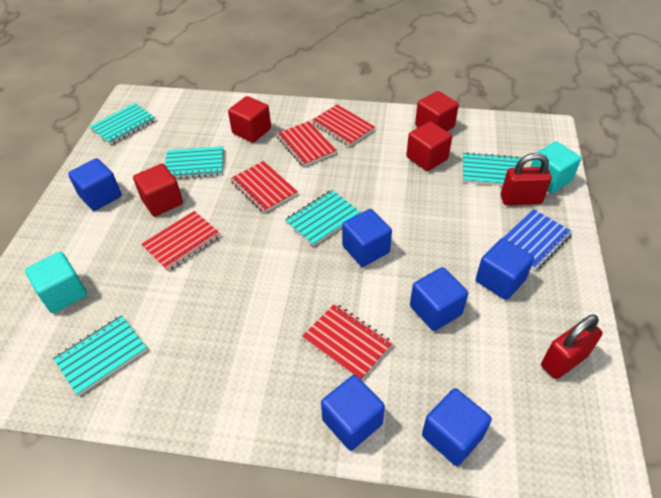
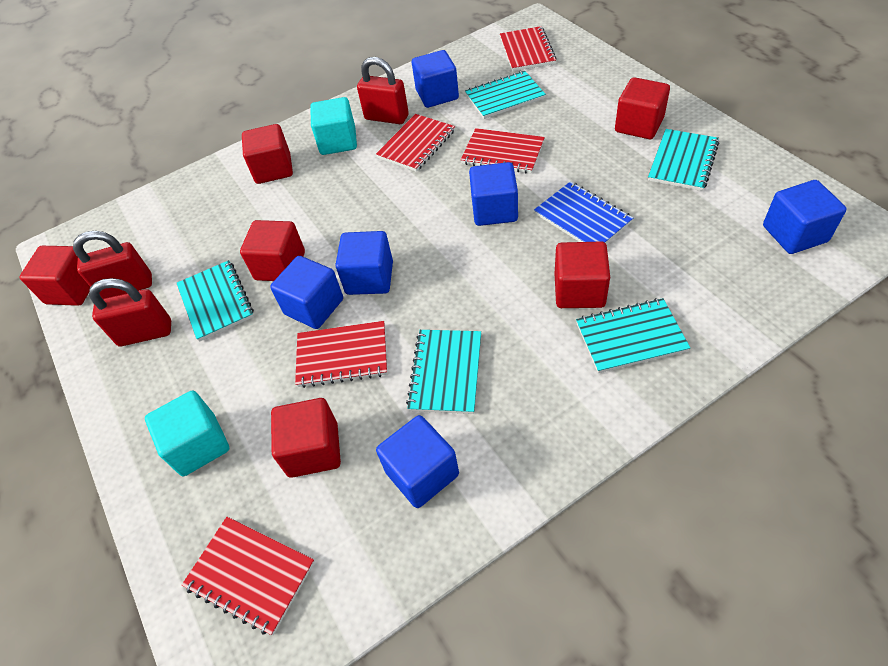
red cube: 4 -> 6
red padlock: 2 -> 3

